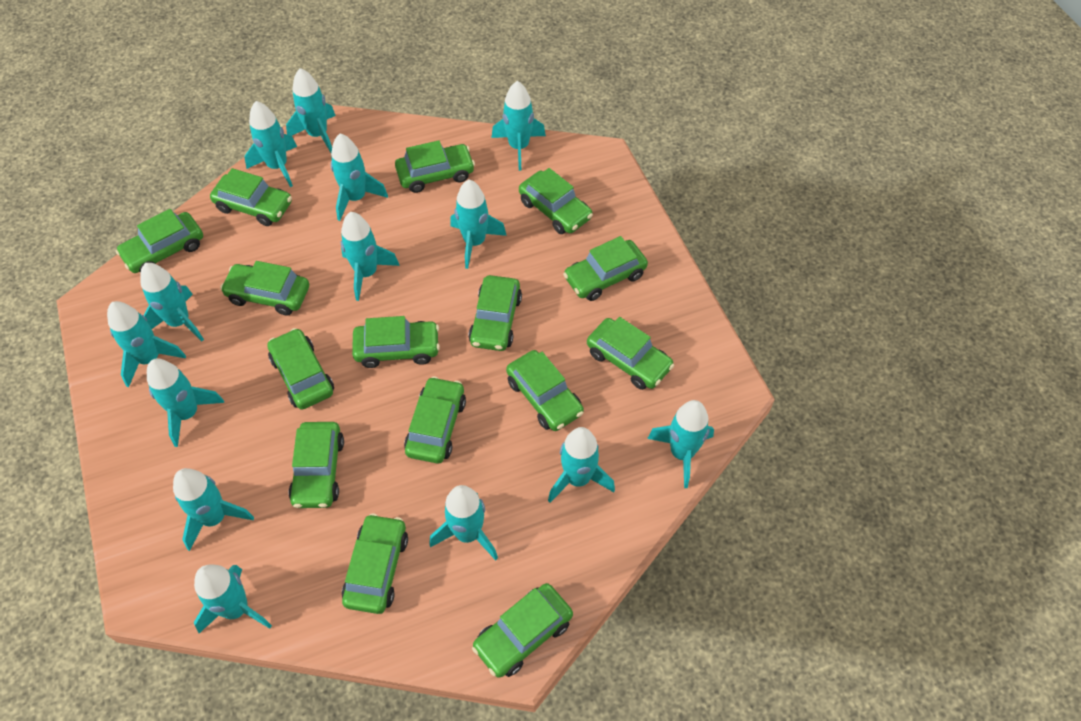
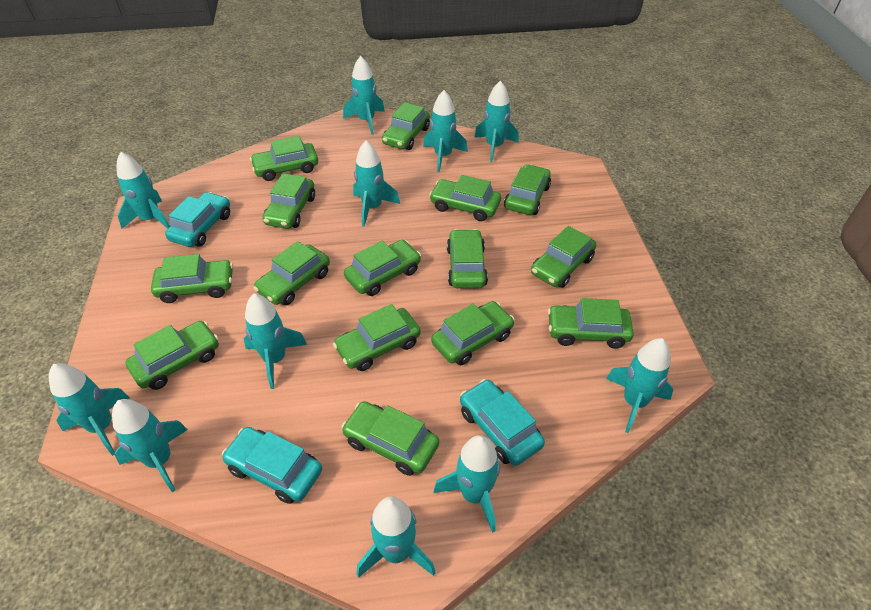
turquoise car: 0 -> 3
turquoise rocket: 14 -> 11

